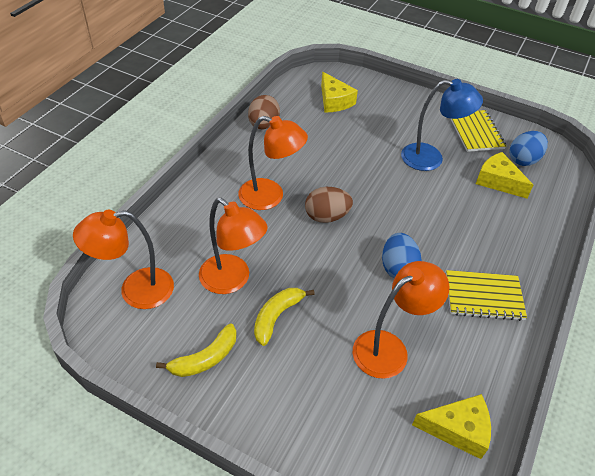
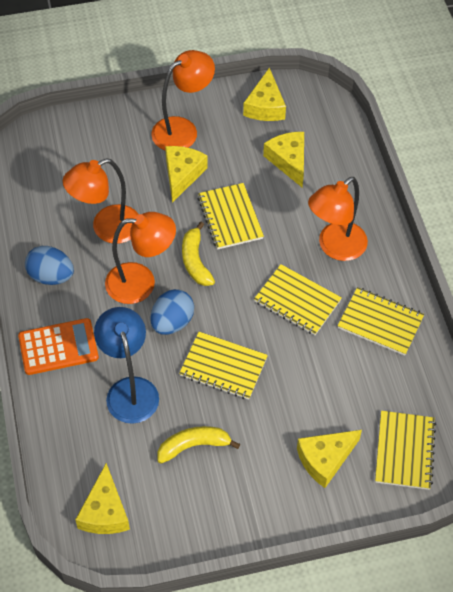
brown egg: 2 -> 0
orange calculator: 0 -> 1
yellow cheese: 3 -> 5
yellow notebook: 2 -> 5

